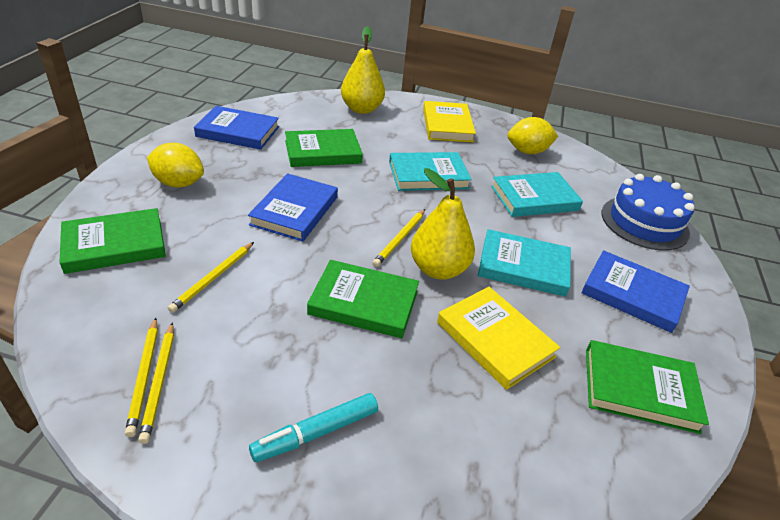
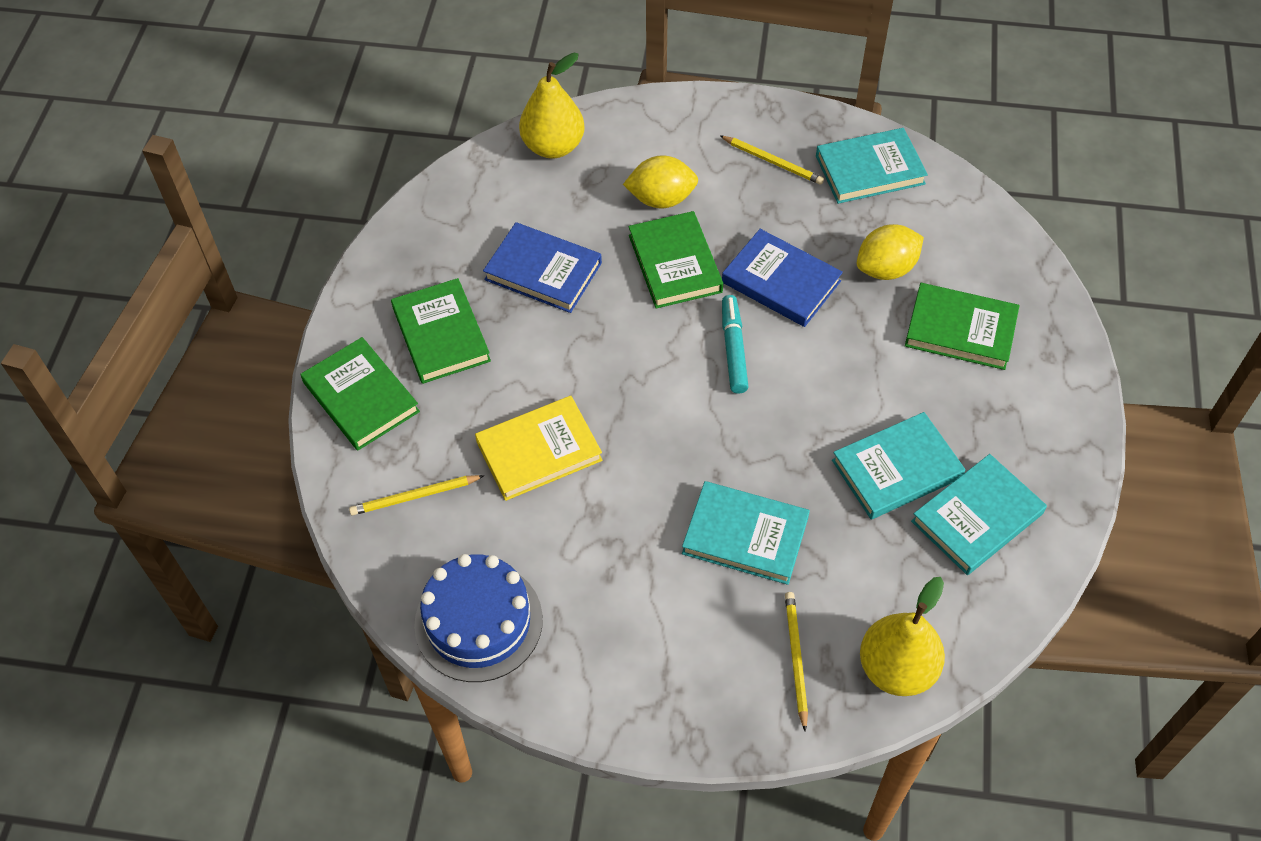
blue book: 3 -> 2
turquoise book: 3 -> 4
yellow book: 2 -> 1
yellow pencil: 4 -> 3

